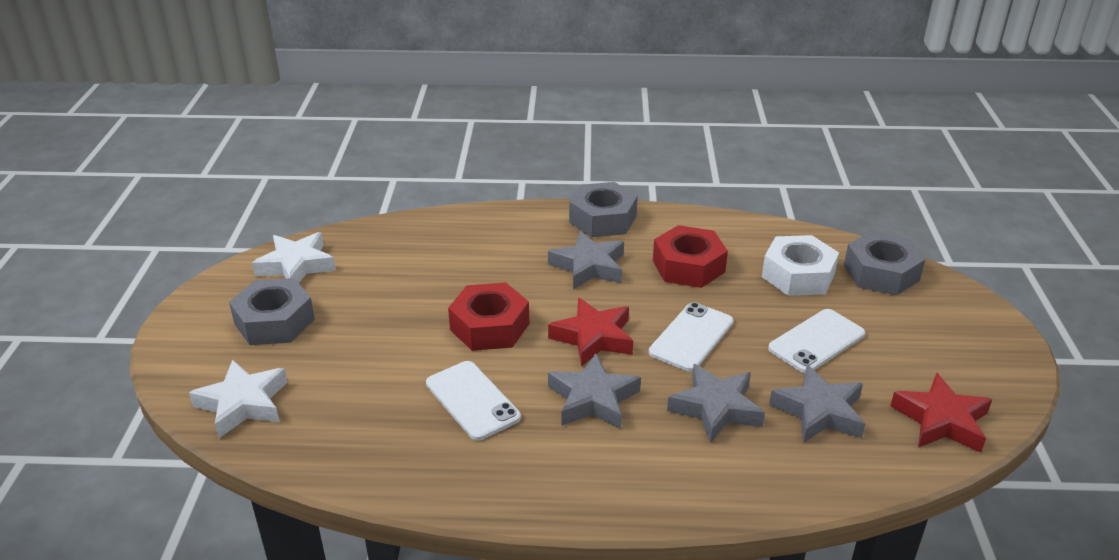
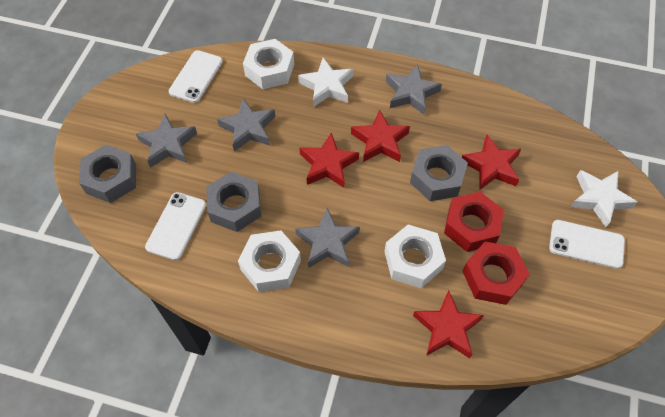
red star: 2 -> 4
white nut: 1 -> 3

